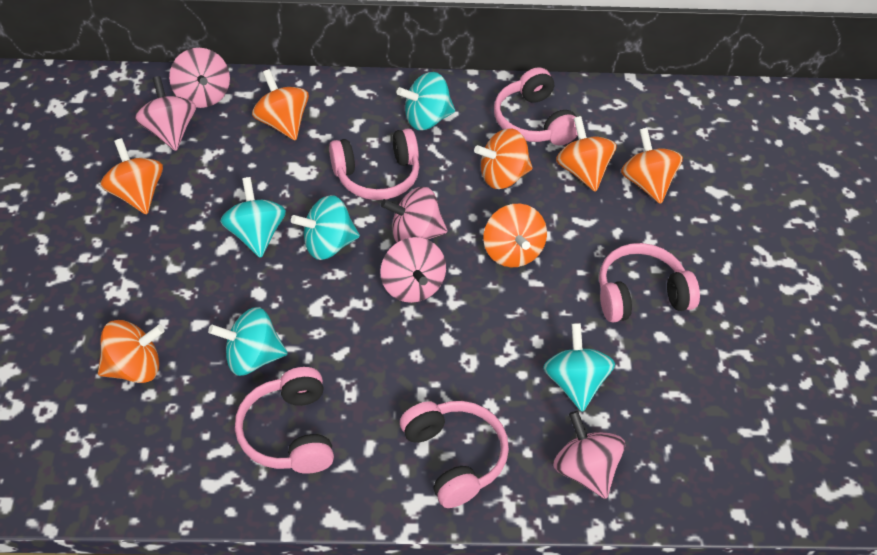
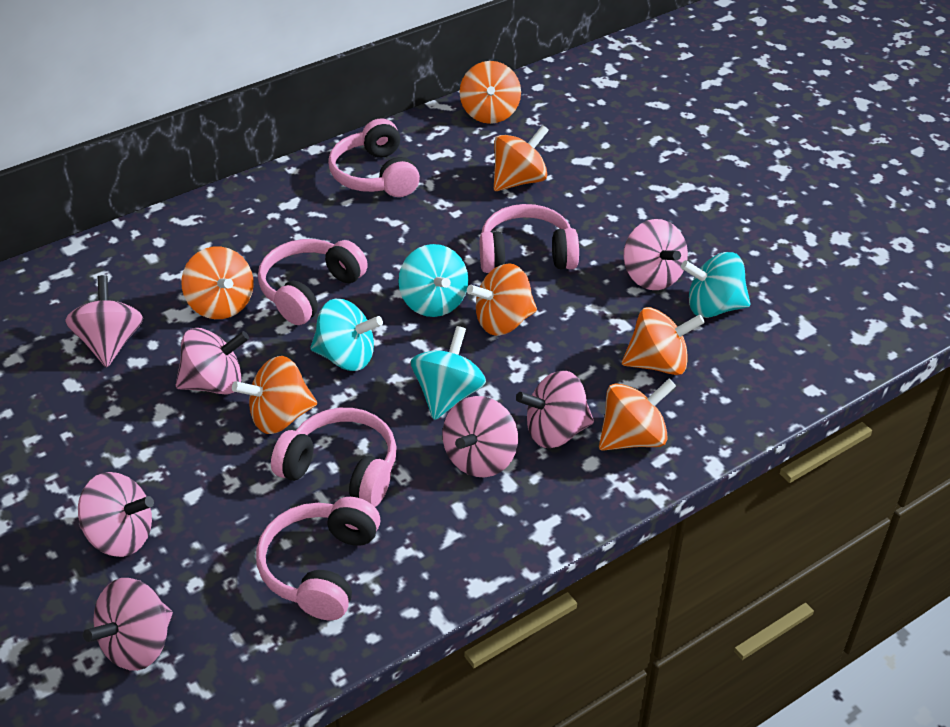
pink spinning top: 5 -> 7
turquoise spinning top: 5 -> 4

